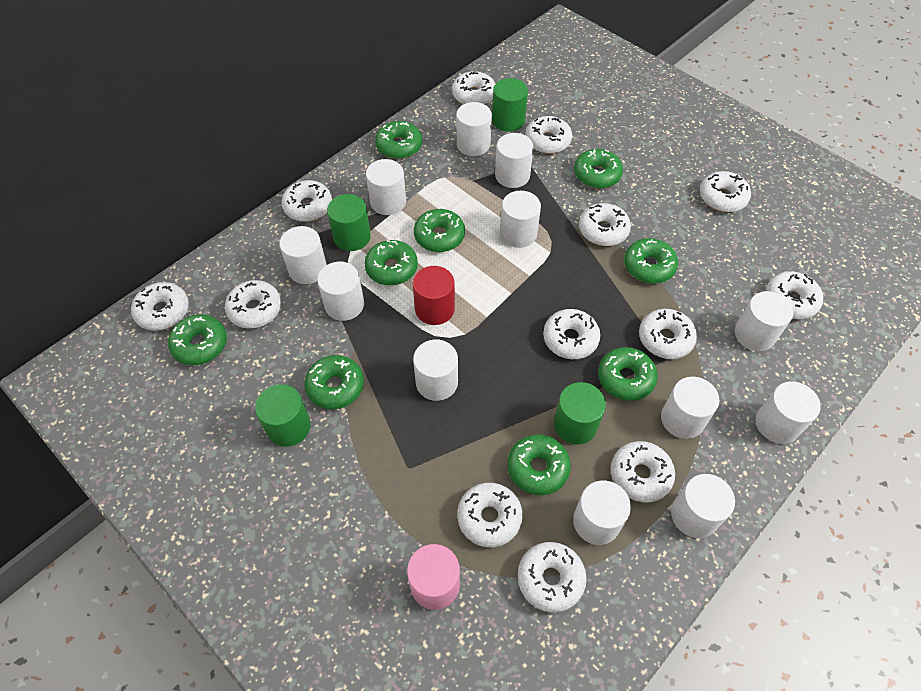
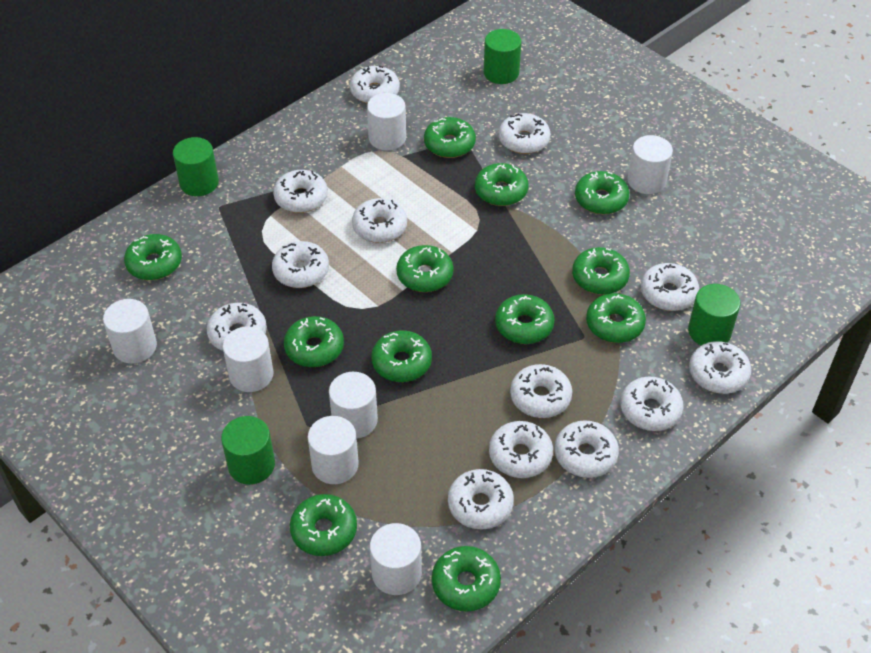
green donut: 9 -> 12
pink cylinder: 1 -> 0
red cylinder: 1 -> 0
white cylinder: 12 -> 7

